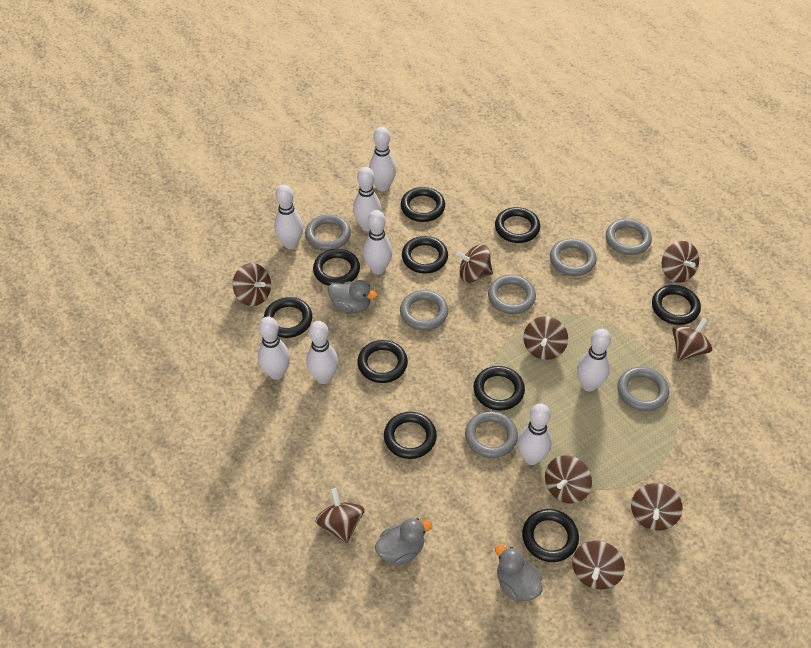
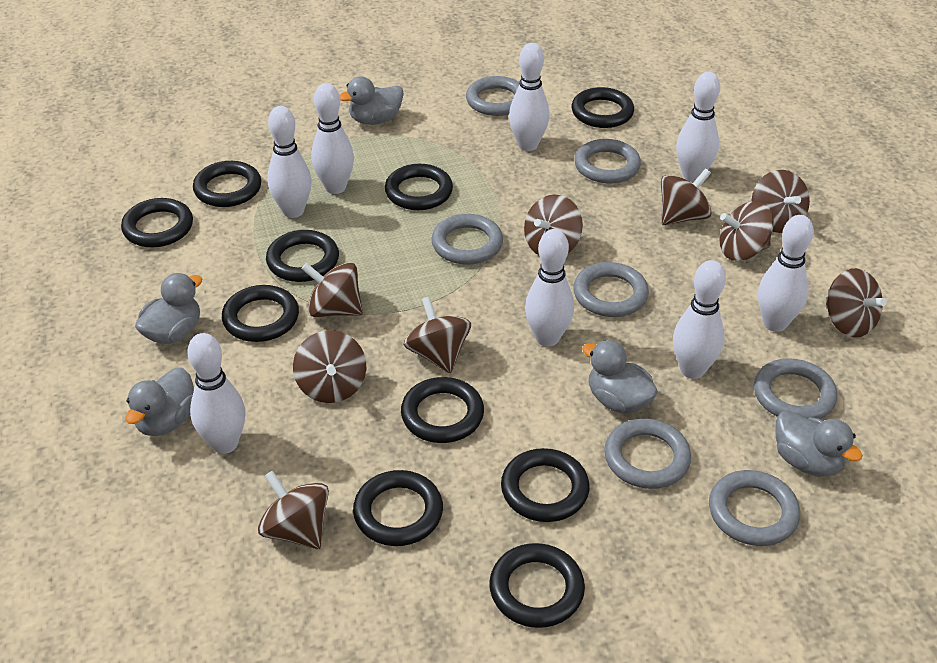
grey duck: 3 -> 5

